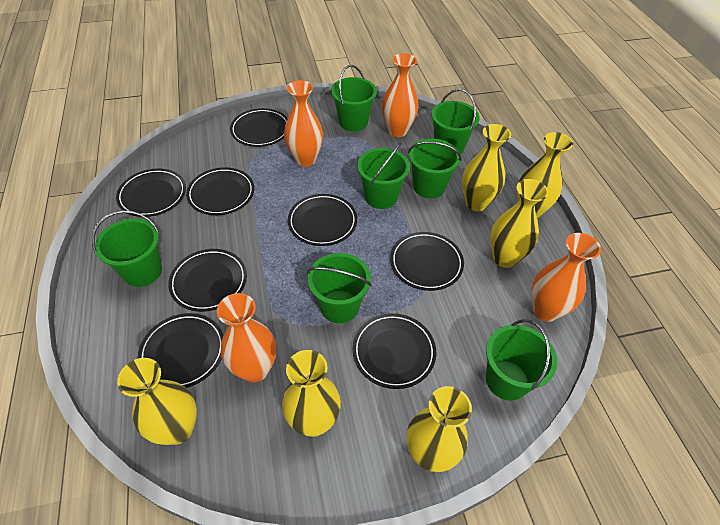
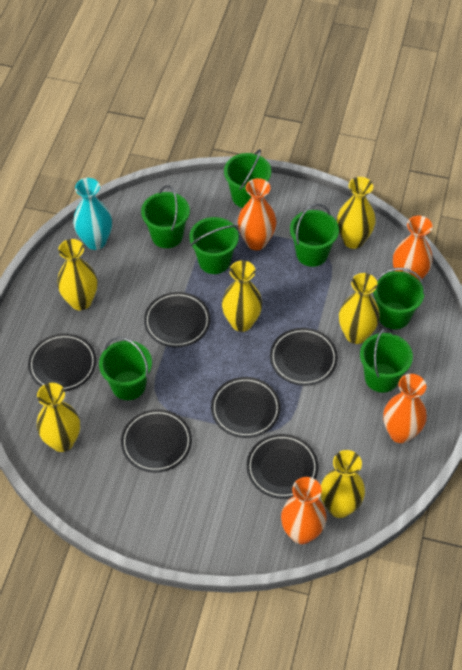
black plate: 8 -> 6
turquoise vase: 0 -> 1

